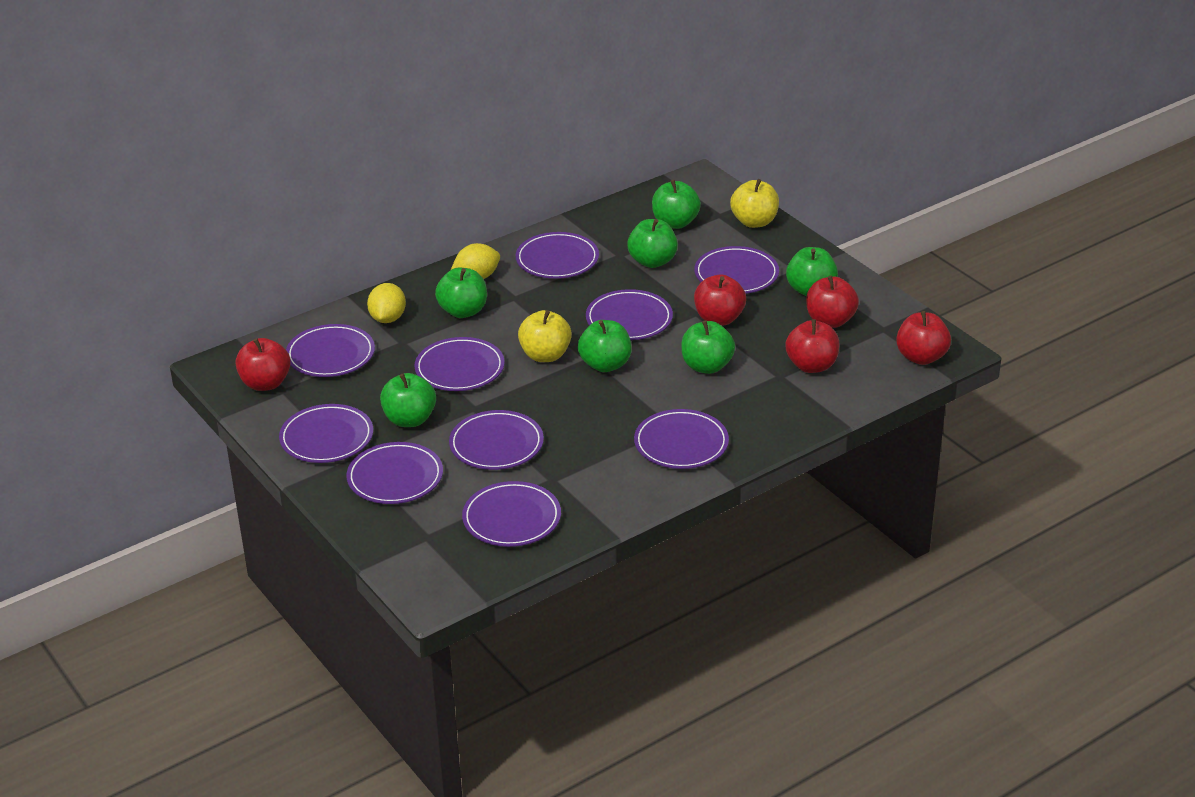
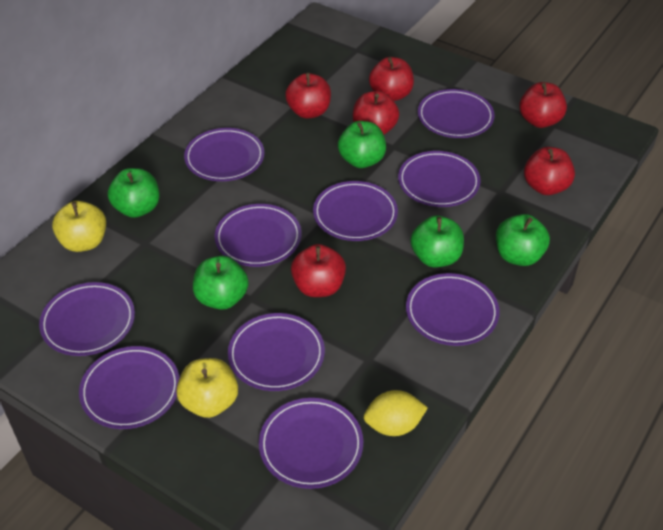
green apple: 7 -> 5
red apple: 5 -> 6
yellow lemon: 2 -> 1

